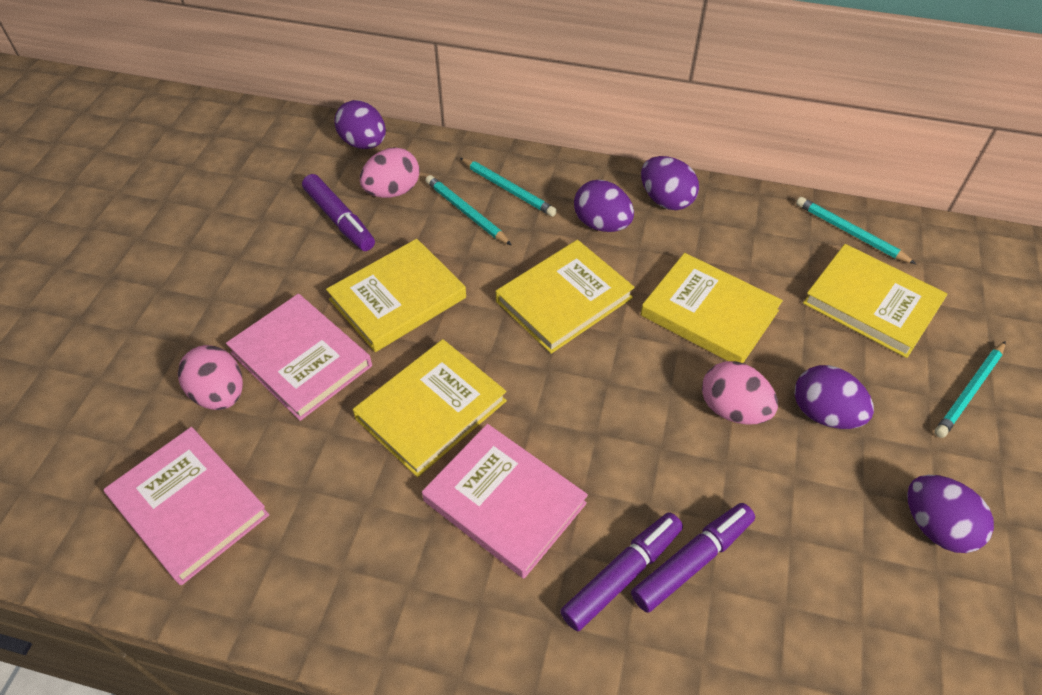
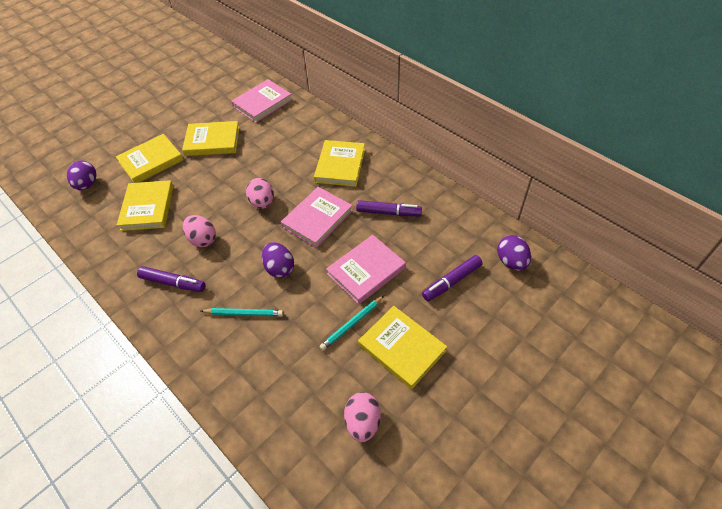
purple egg: 5 -> 3
turquoise pencil: 4 -> 2

